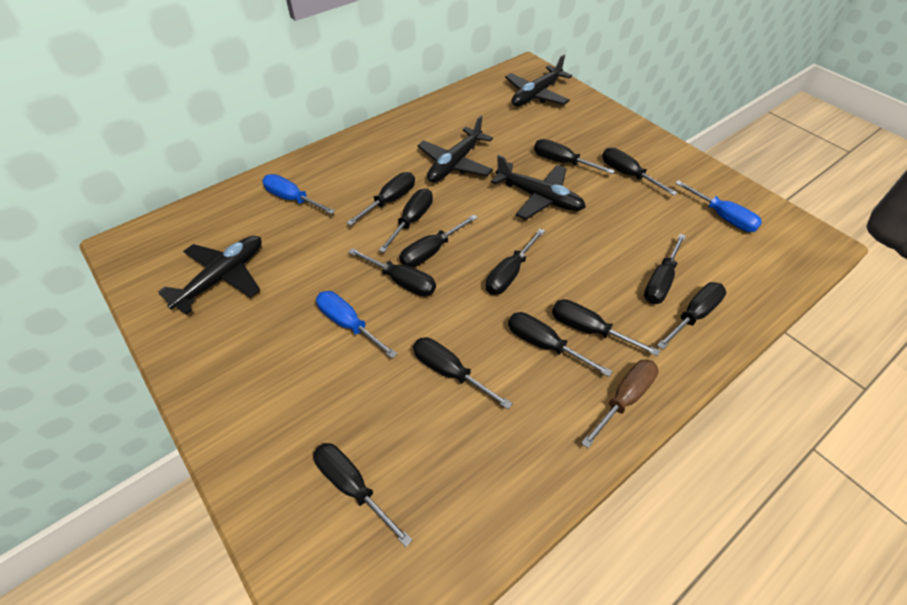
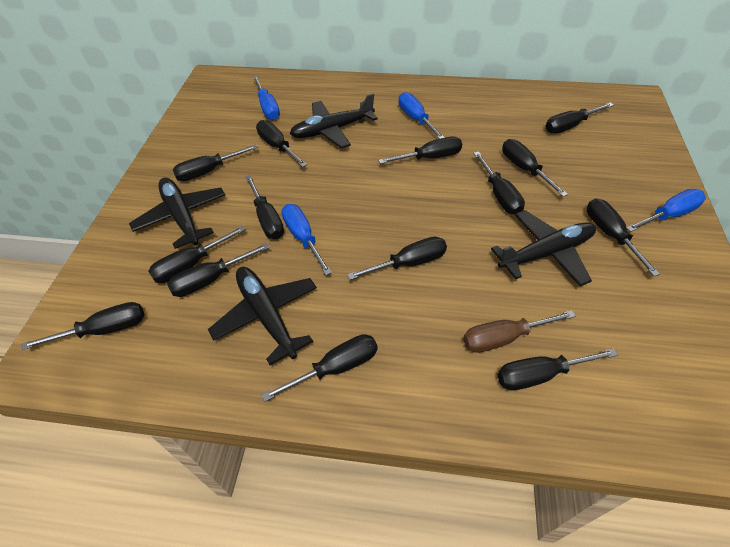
black screwdriver: 13 -> 14
blue screwdriver: 3 -> 4

